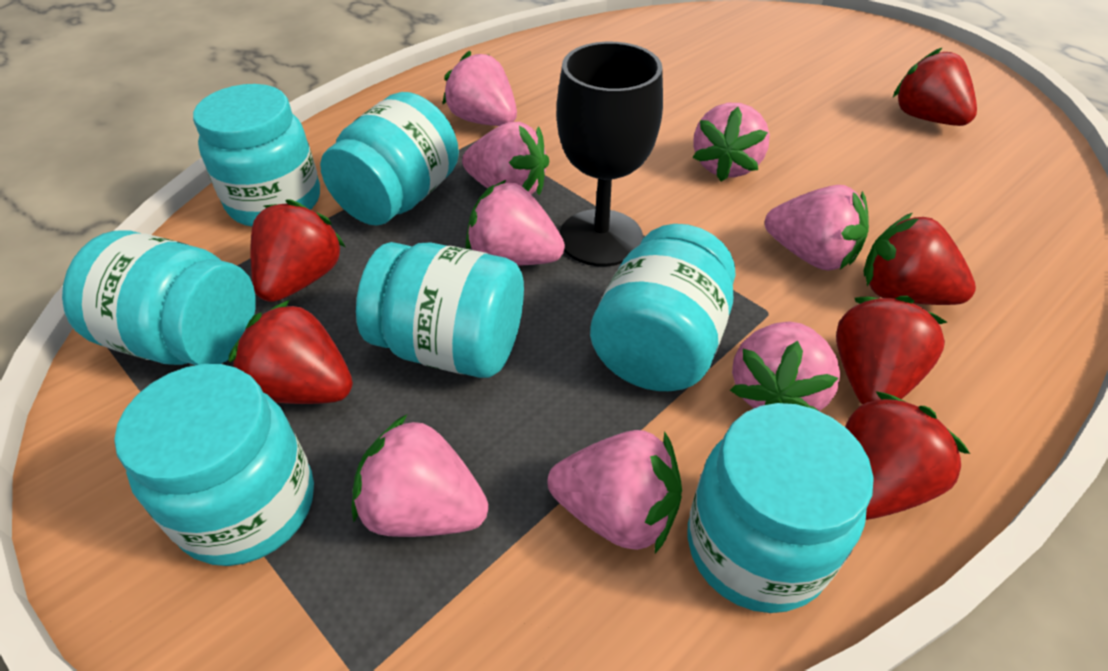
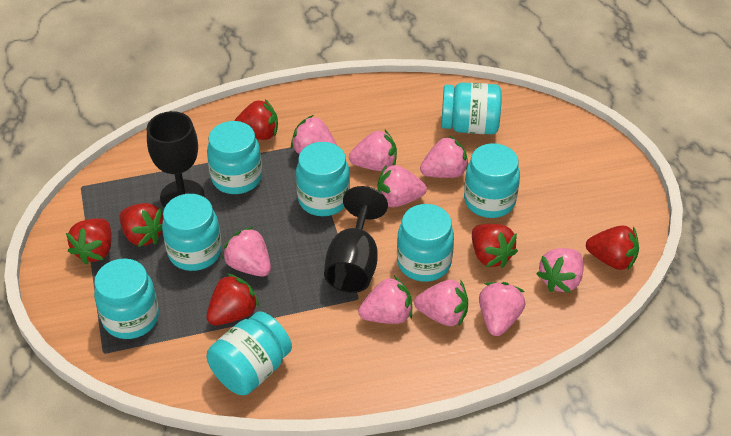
black goblet: 1 -> 2
pink strawberry: 8 -> 9
turquoise jar: 7 -> 8

